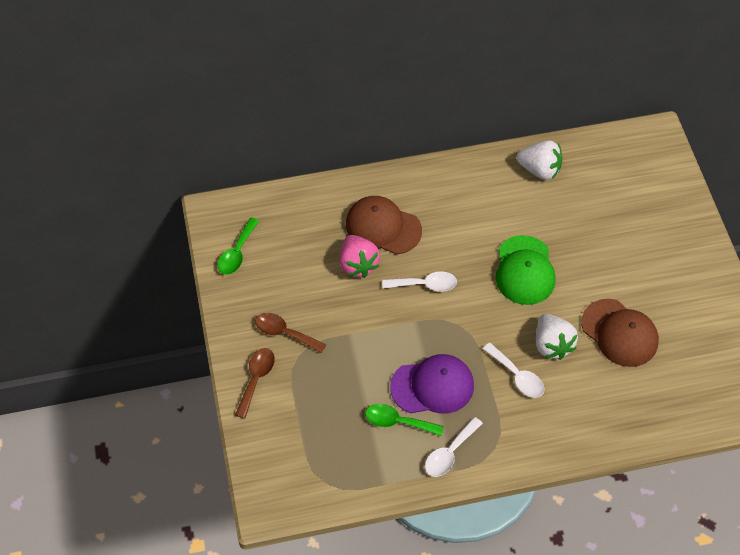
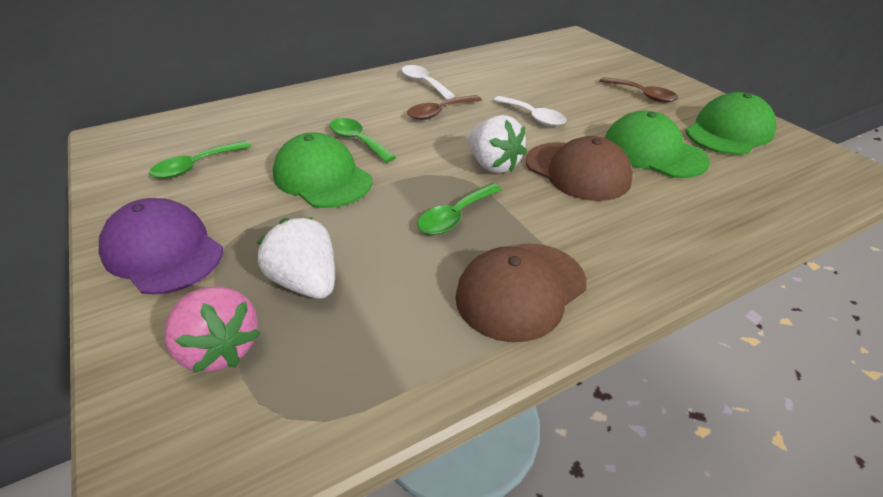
green cap: 1 -> 3
green spoon: 2 -> 3
white spoon: 3 -> 2

